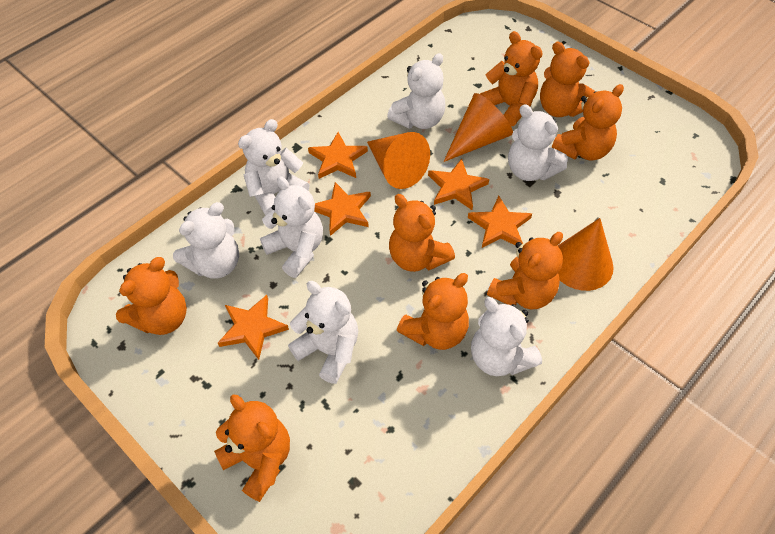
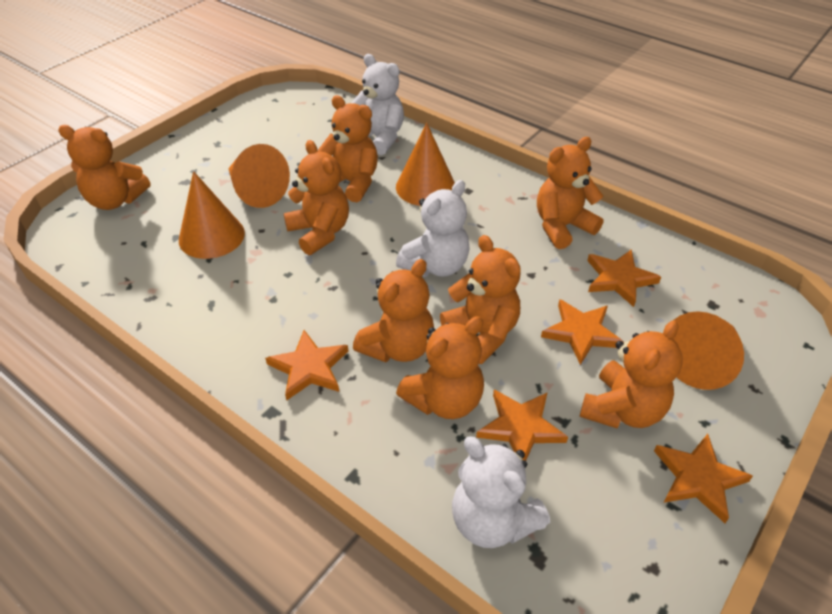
orange cone: 3 -> 4
white teddy bear: 7 -> 3

